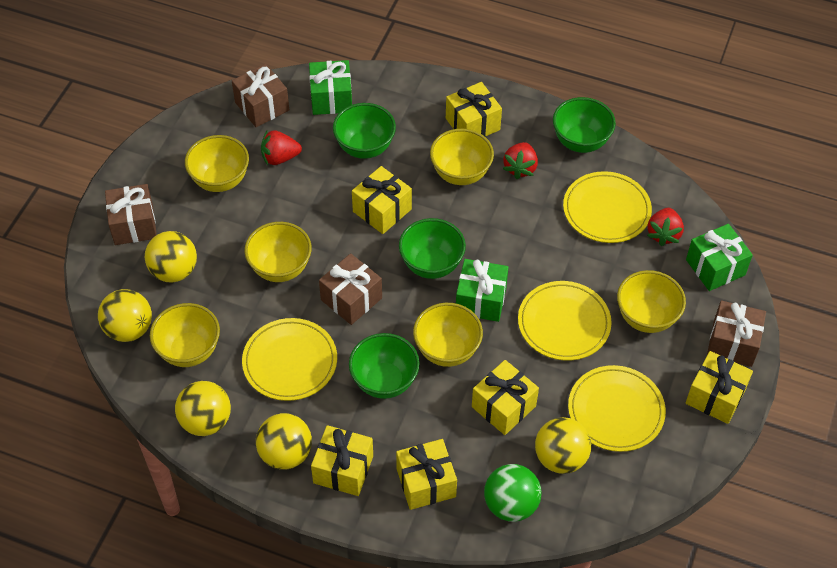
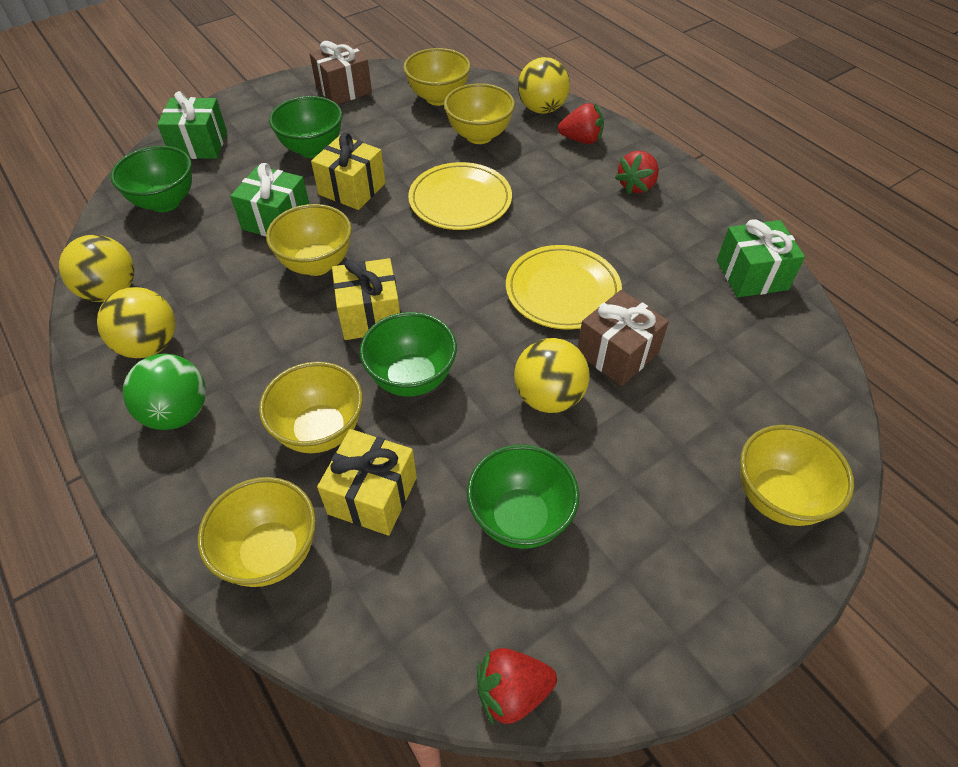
brown gift: 4 -> 2
yellow ball: 5 -> 4
yellow gift: 6 -> 3
yellow plate: 4 -> 2

